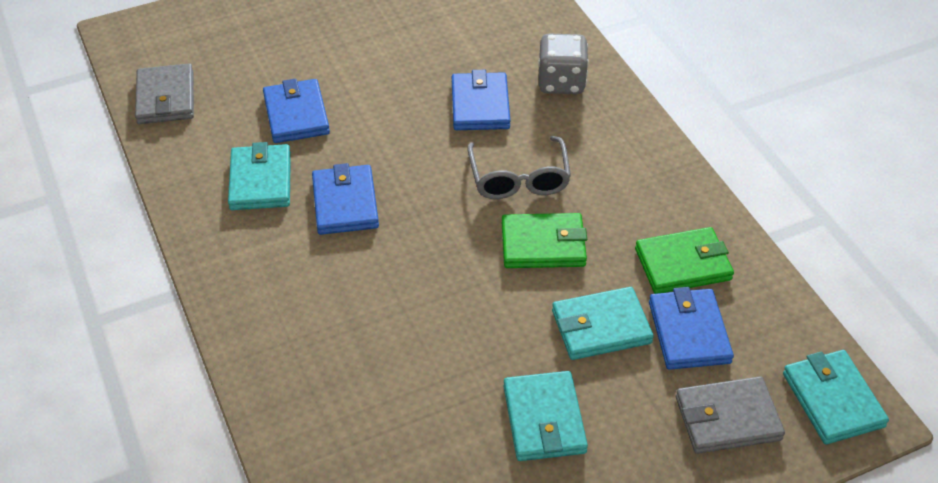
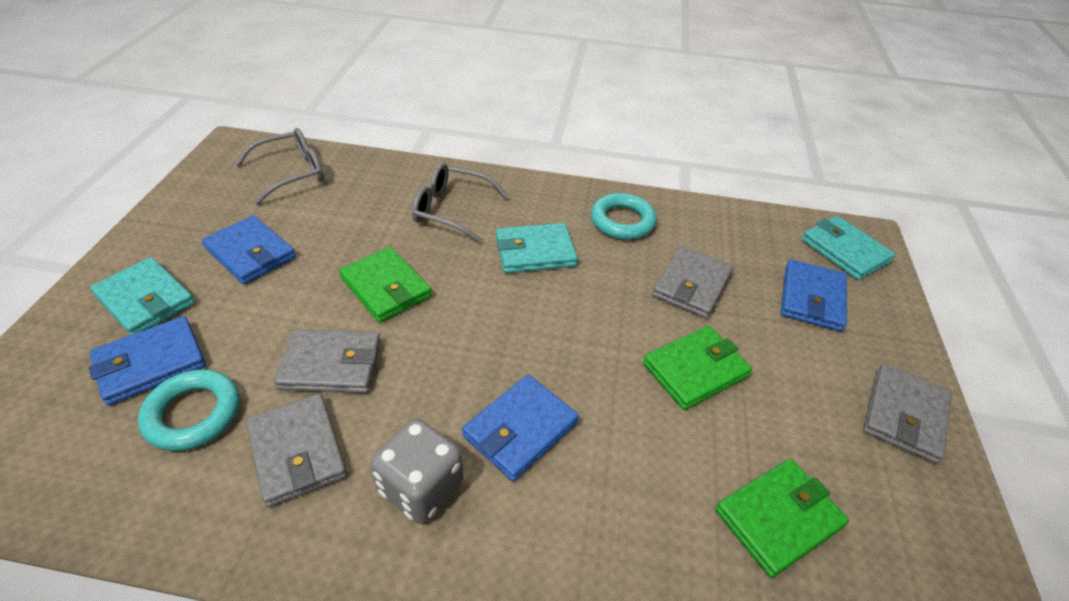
green wallet: 2 -> 3
grey glasses: 1 -> 2
grey wallet: 2 -> 4
turquoise ring: 0 -> 2
turquoise wallet: 4 -> 3

